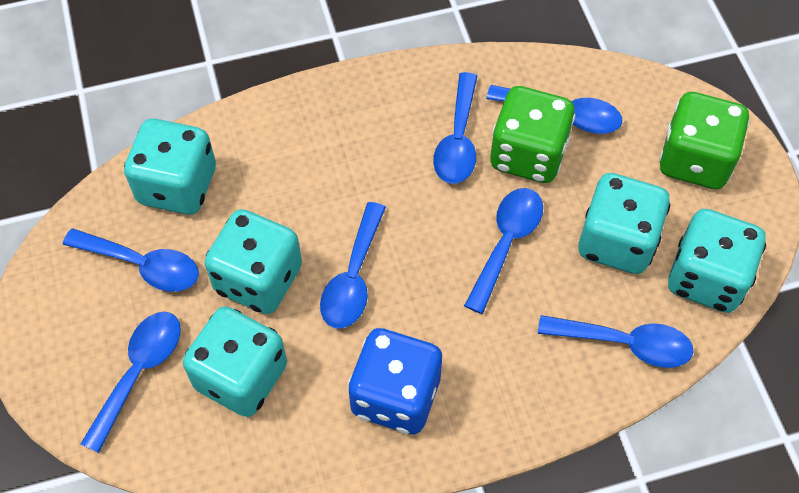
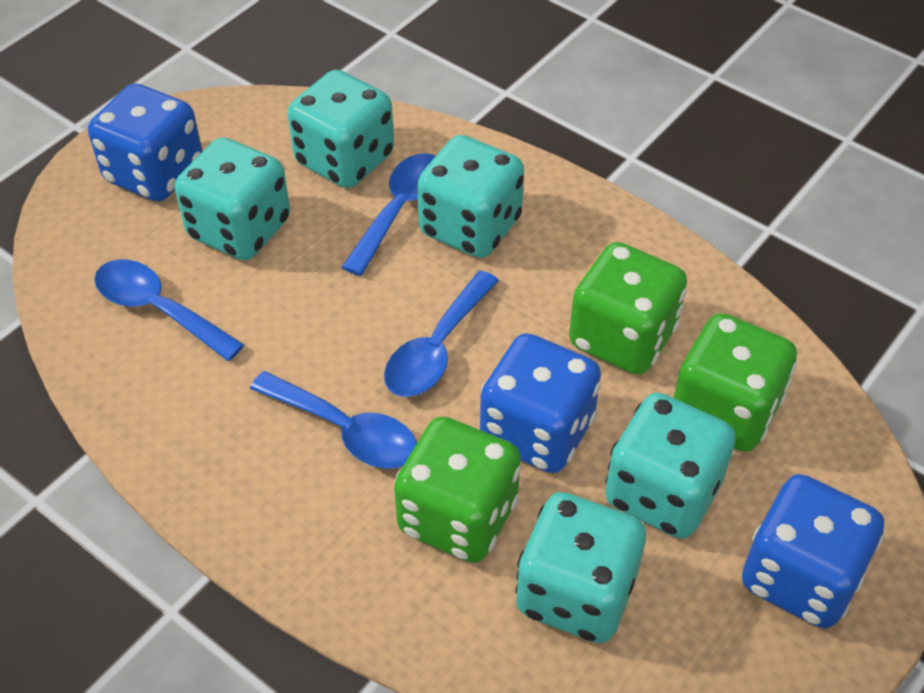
blue dice: 1 -> 3
blue spoon: 7 -> 4
green dice: 2 -> 3

